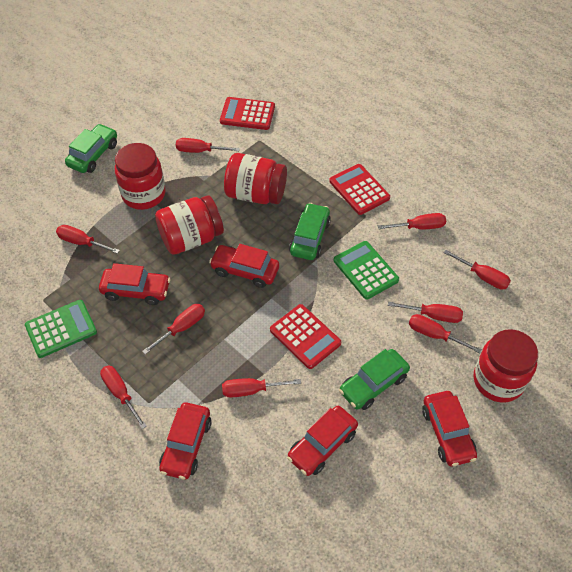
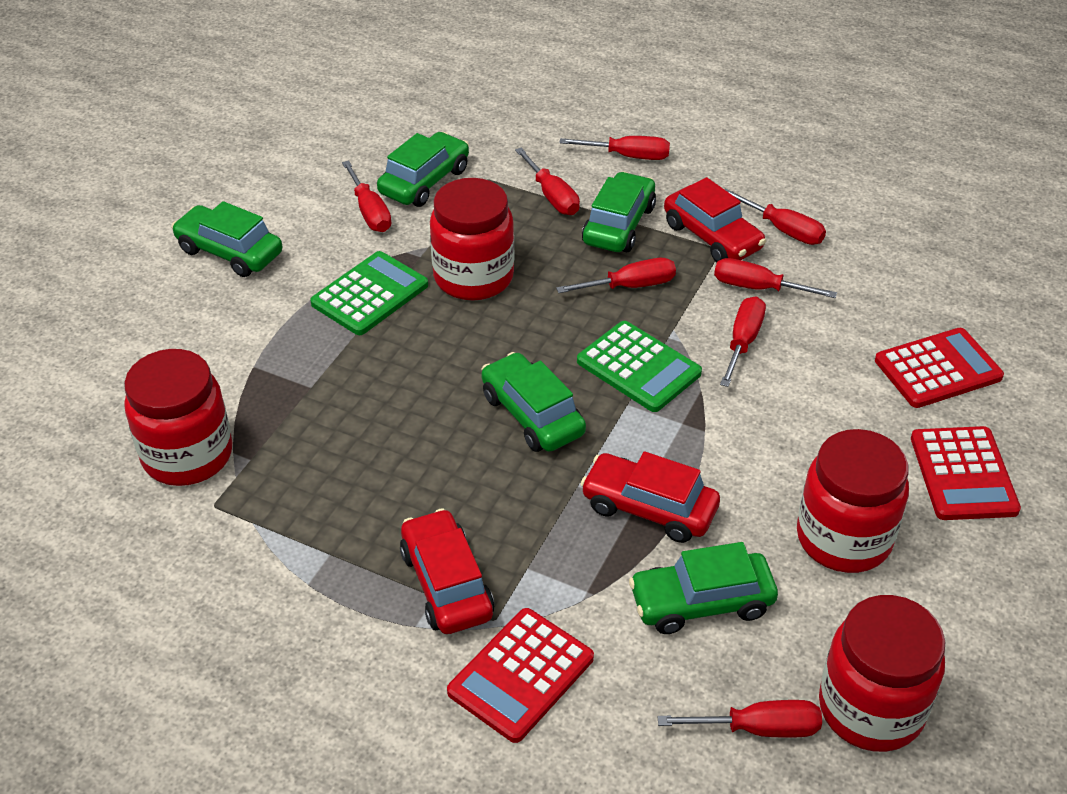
green car: 3 -> 5
red car: 5 -> 3
red screwdriver: 9 -> 8

